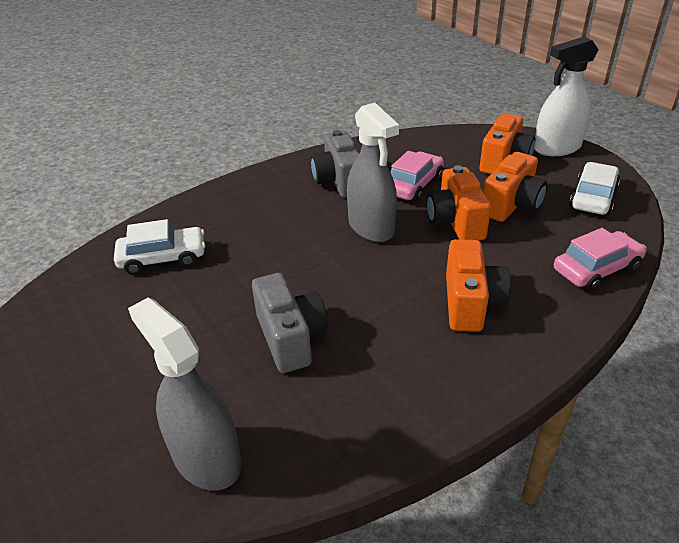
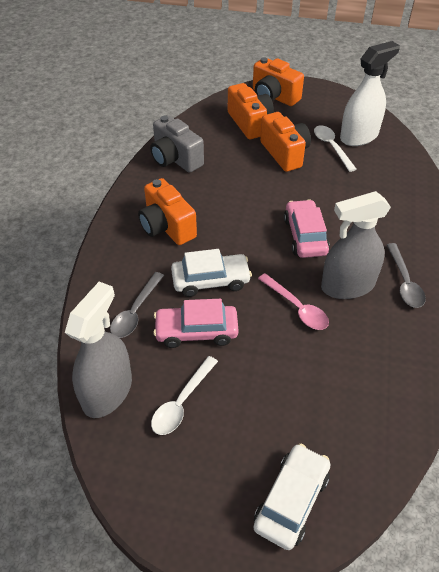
grey camera: 2 -> 1
grey spoon: 0 -> 2
pink spoon: 0 -> 1
white spoon: 0 -> 2

